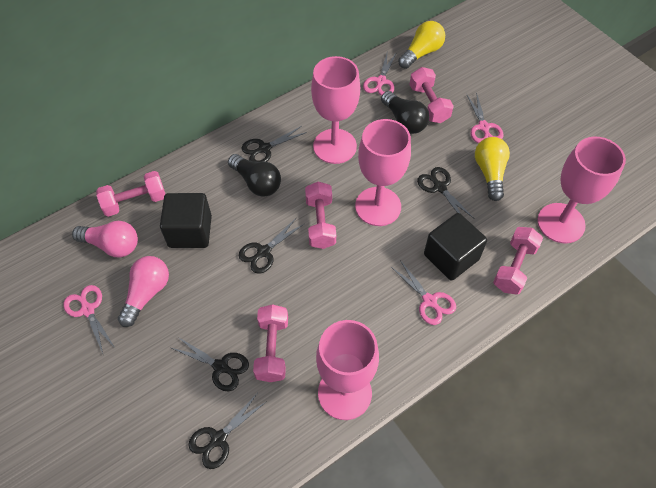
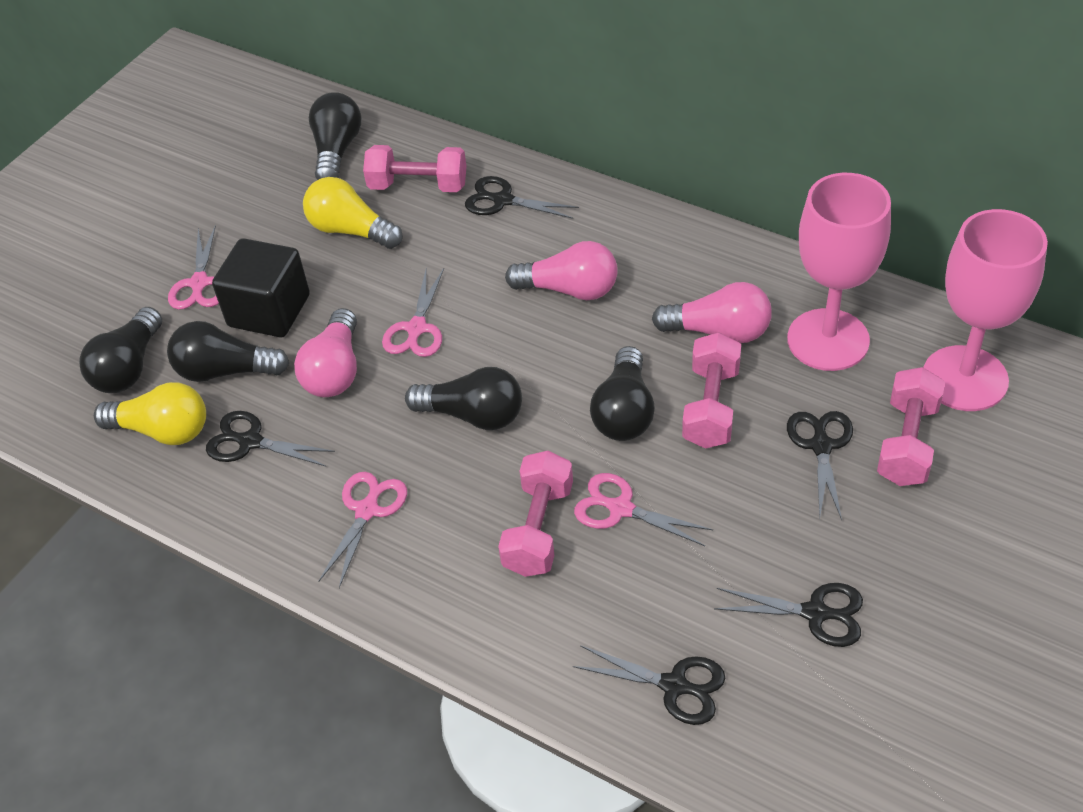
black cube: 2 -> 1
black light bulb: 2 -> 5
pink dumbbell: 5 -> 4
pink goblet: 4 -> 2
pink light bulb: 2 -> 3

